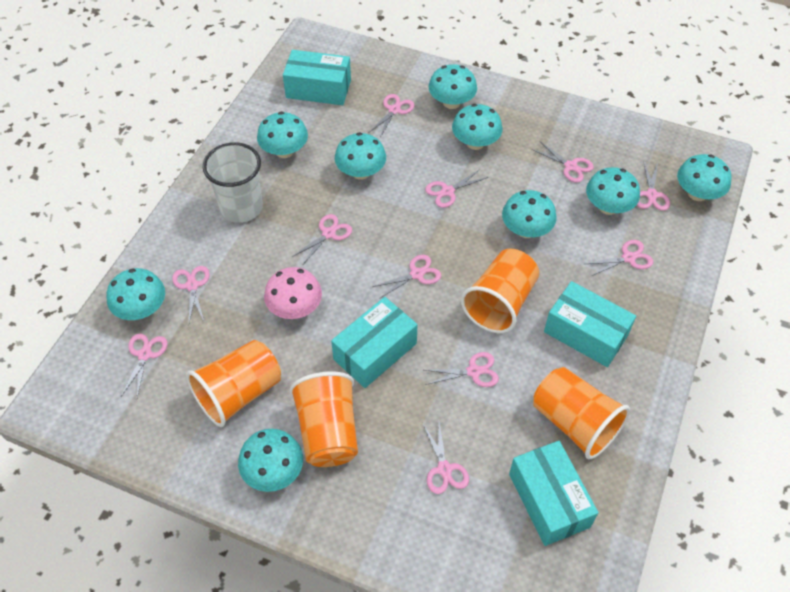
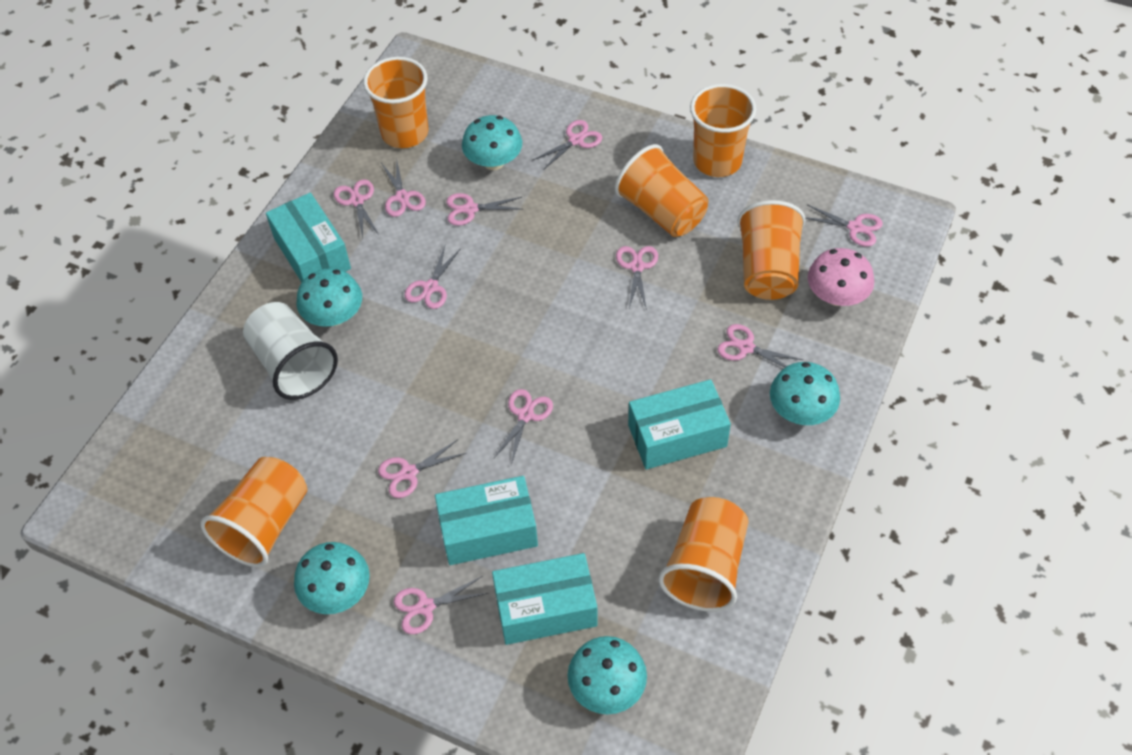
orange cup: 4 -> 6
turquoise mushroom: 9 -> 5

